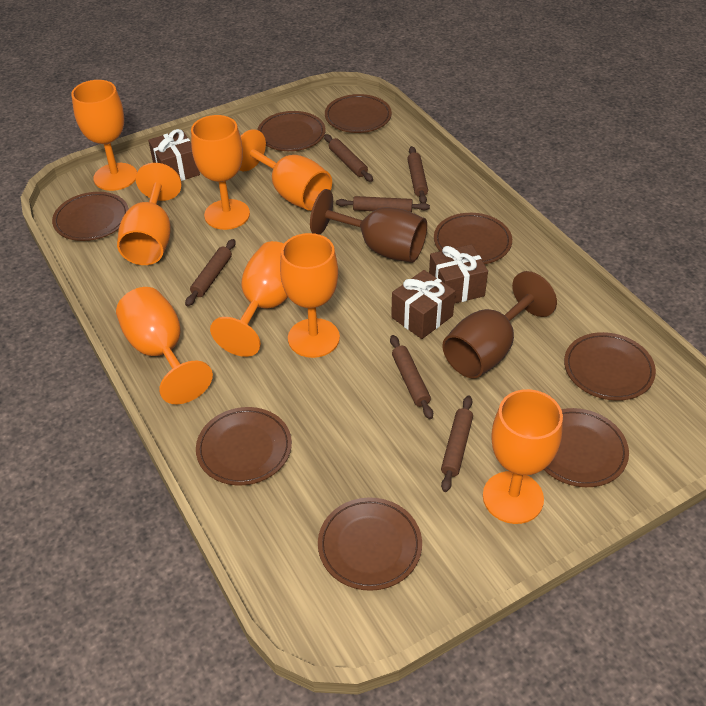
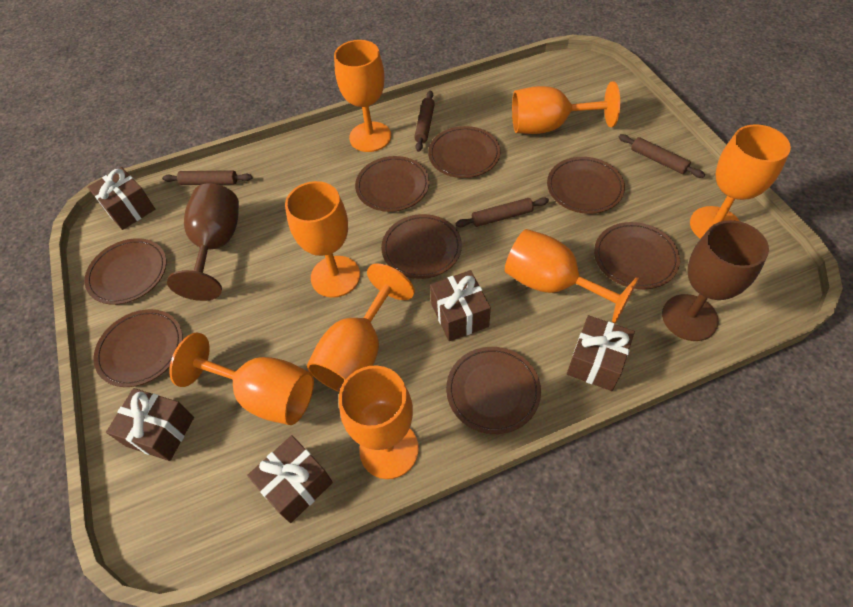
brown gift: 3 -> 5
brown rolling pin: 6 -> 4

